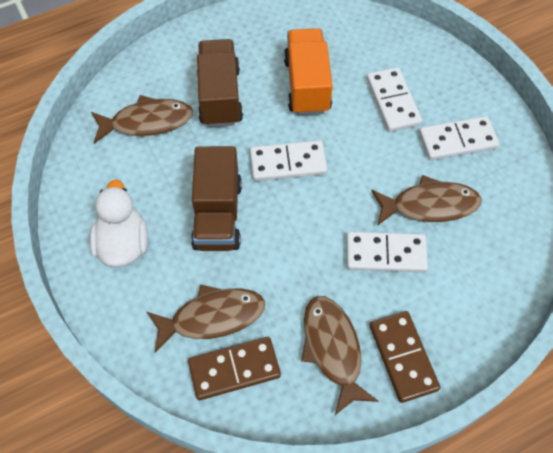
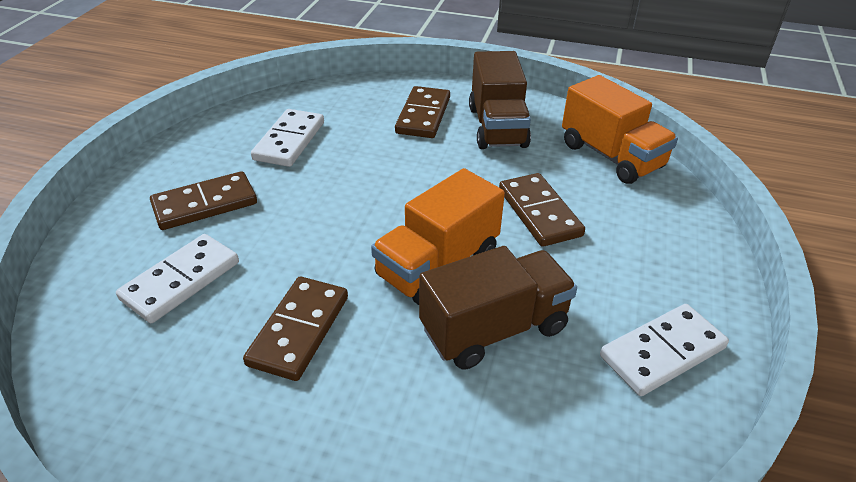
brown domino: 2 -> 4
brown fish: 4 -> 0
orange truck: 1 -> 2
white domino: 4 -> 3
white duck: 1 -> 0

